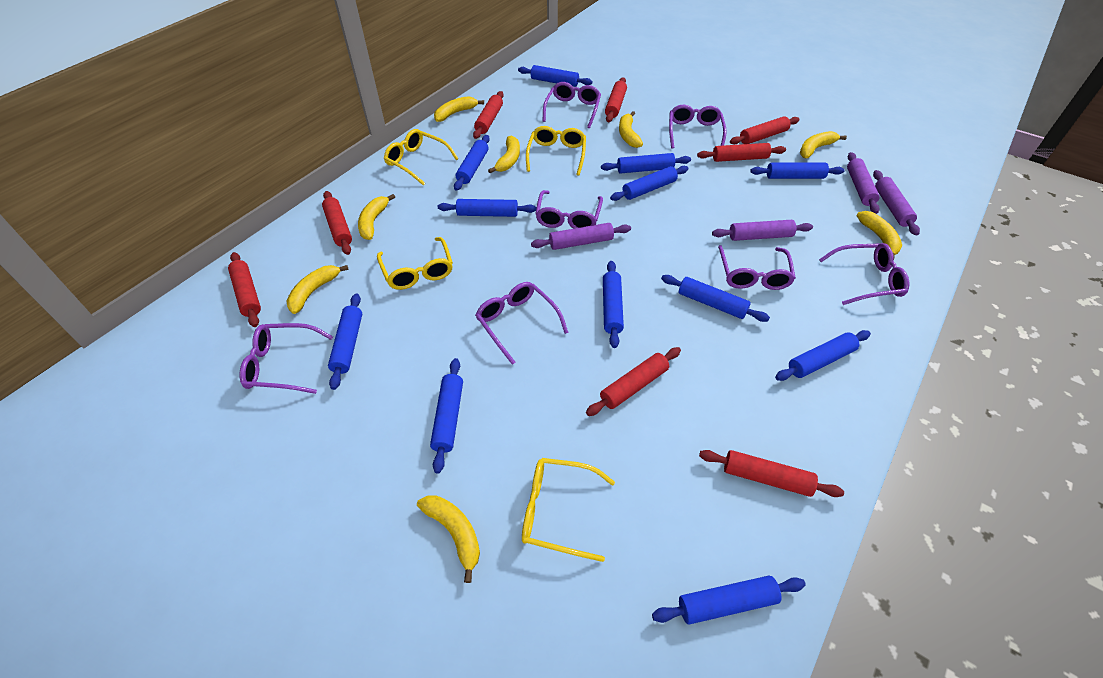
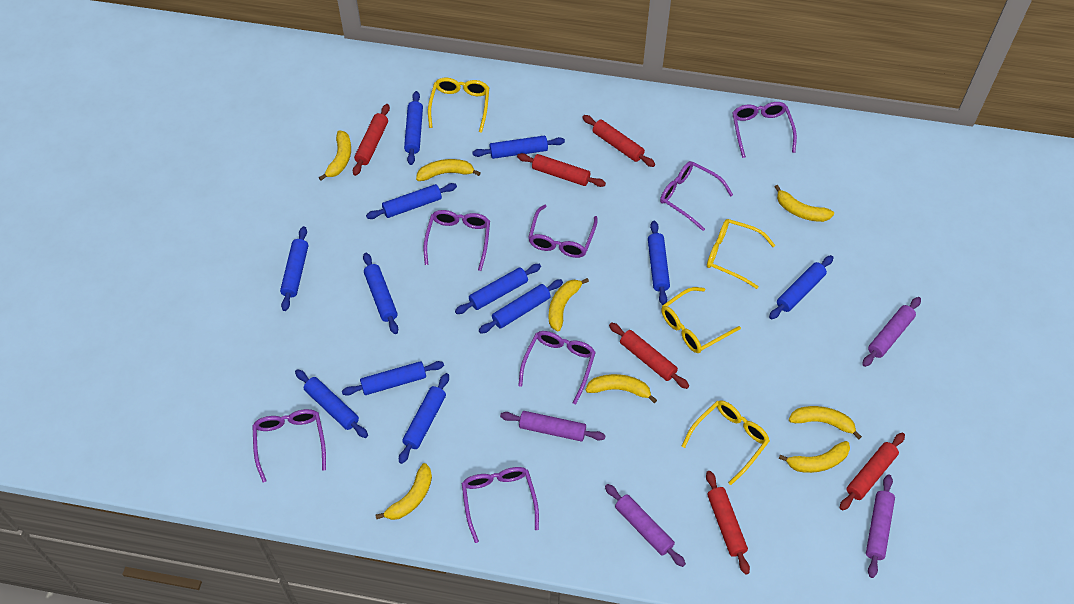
red rolling pin: 8 -> 6

